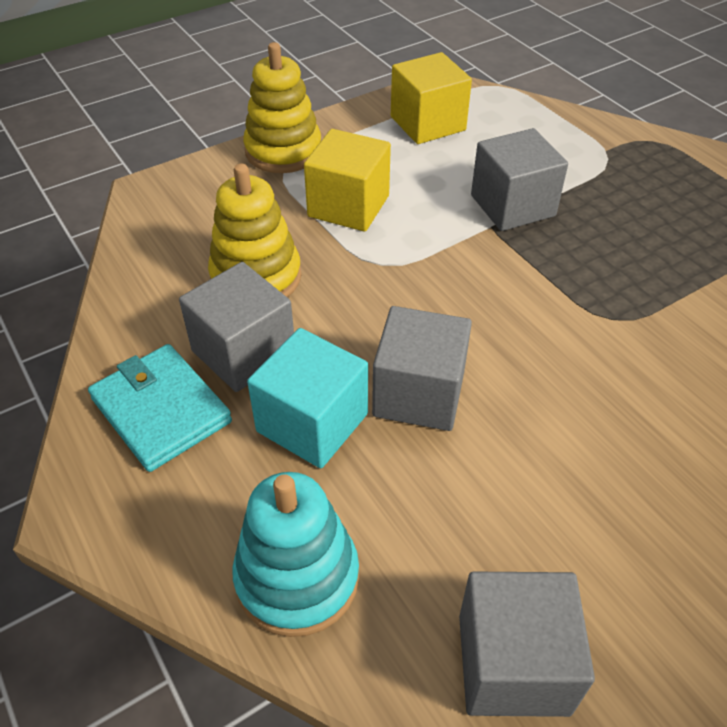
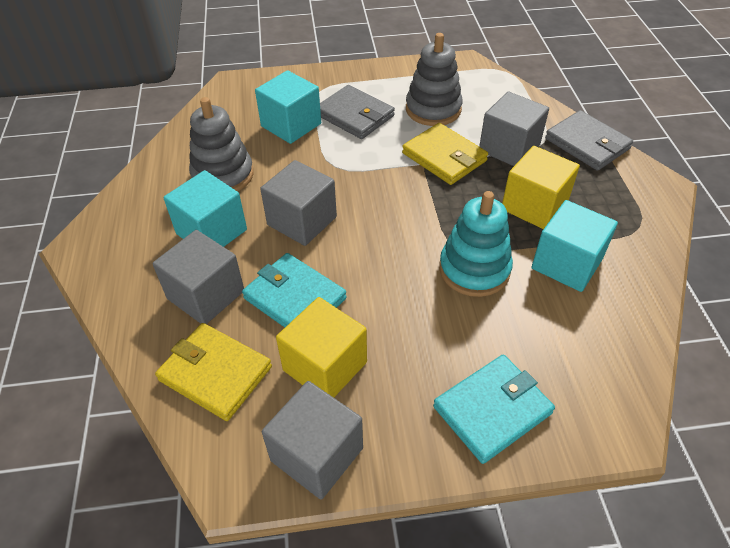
grey stacking toy: 0 -> 2
grey wallet: 0 -> 2
turquoise cube: 1 -> 3
turquoise wallet: 1 -> 2
yellow stacking toy: 2 -> 0
yellow wallet: 0 -> 2

